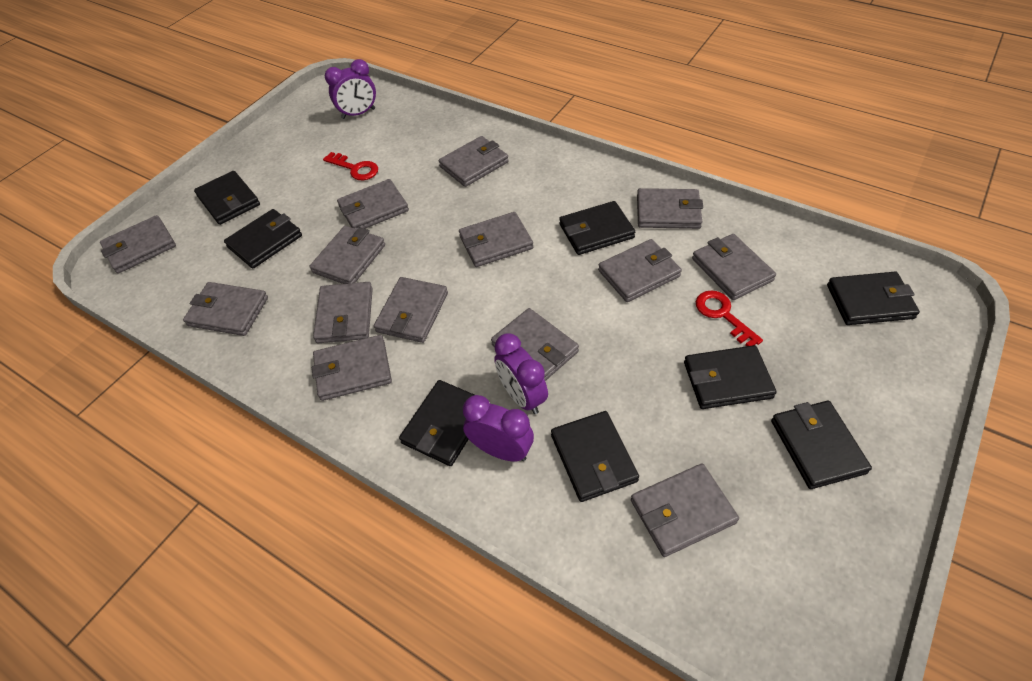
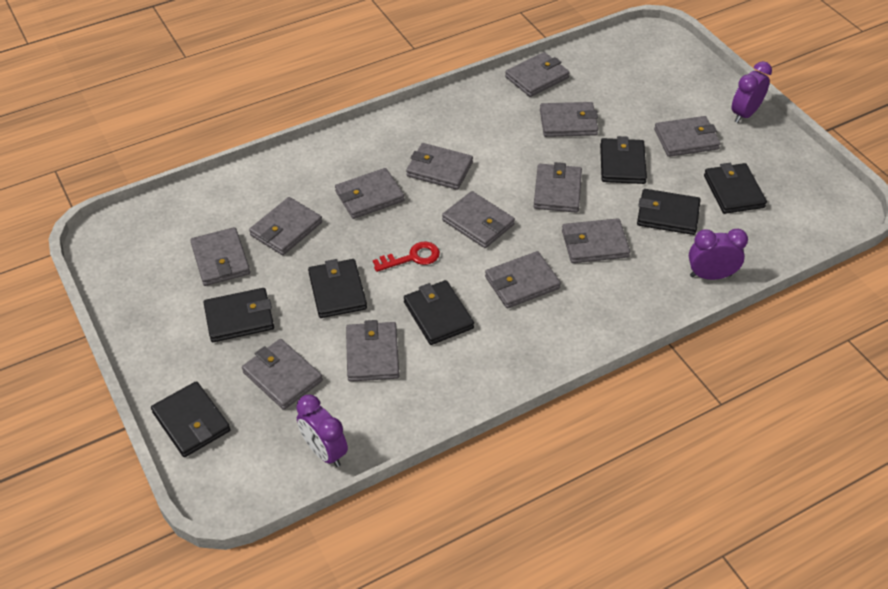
black wallet: 8 -> 7
grey wallet: 14 -> 13
red key: 2 -> 1

